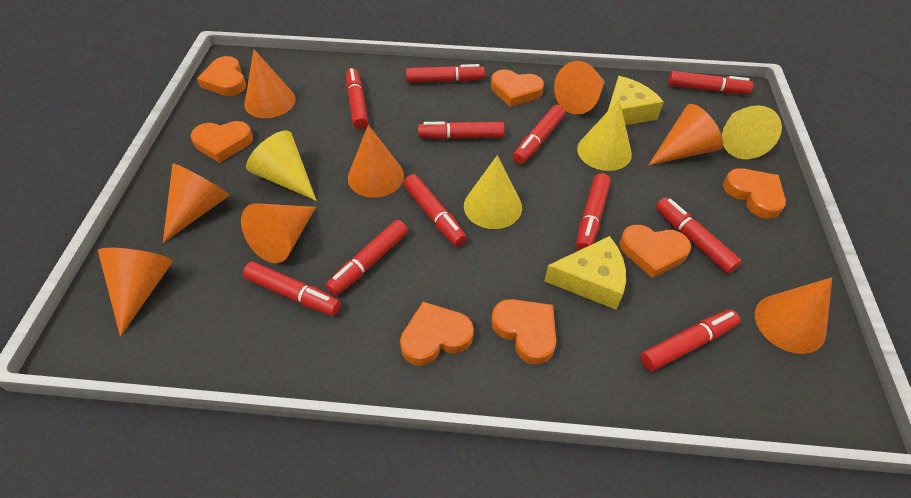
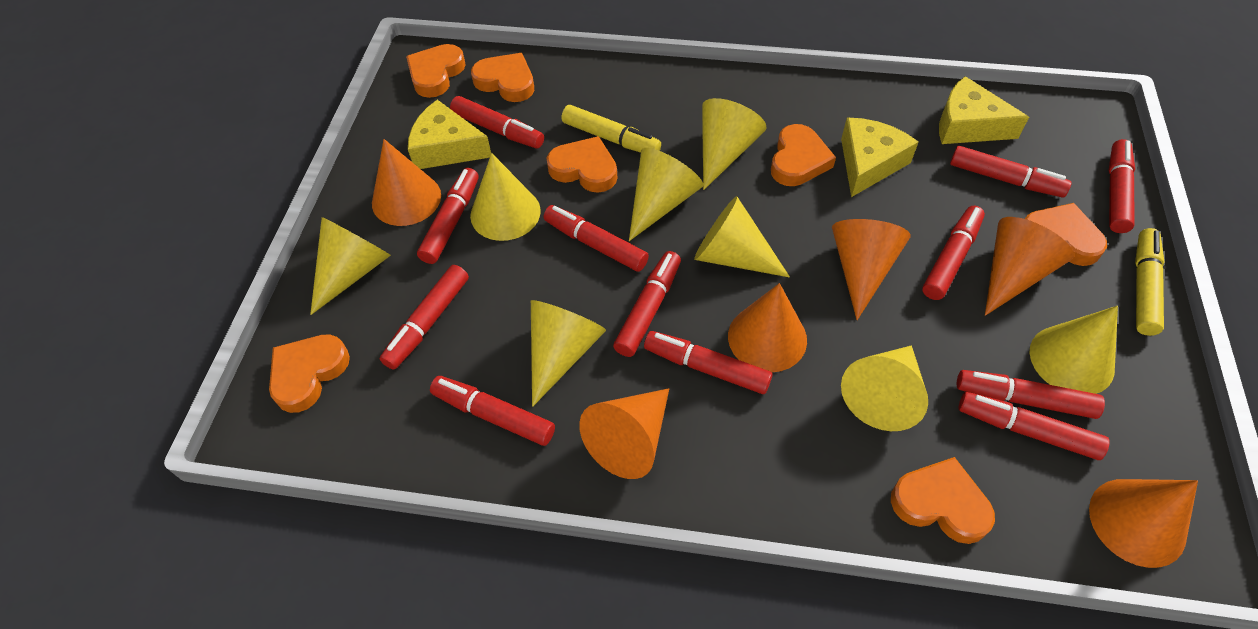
orange cone: 8 -> 6
red marker: 11 -> 12
yellow cheese: 2 -> 3
yellow cone: 4 -> 8
yellow marker: 0 -> 2

